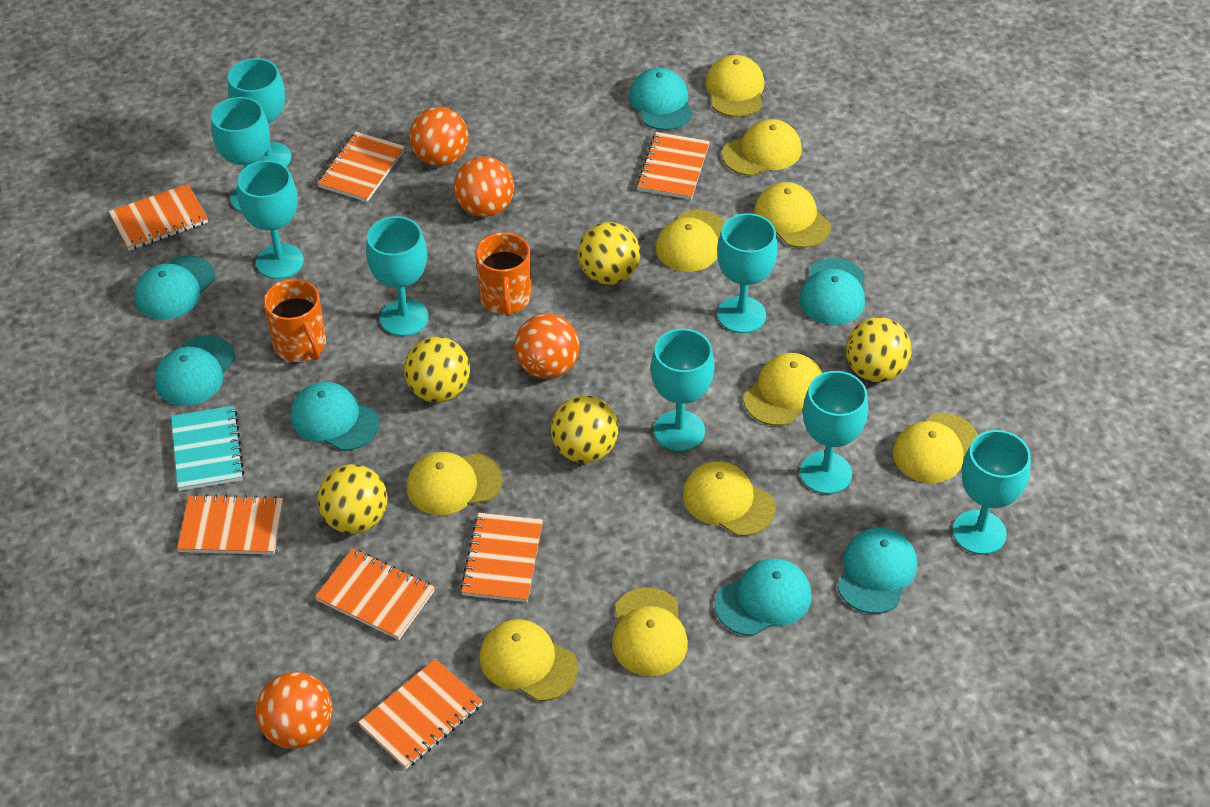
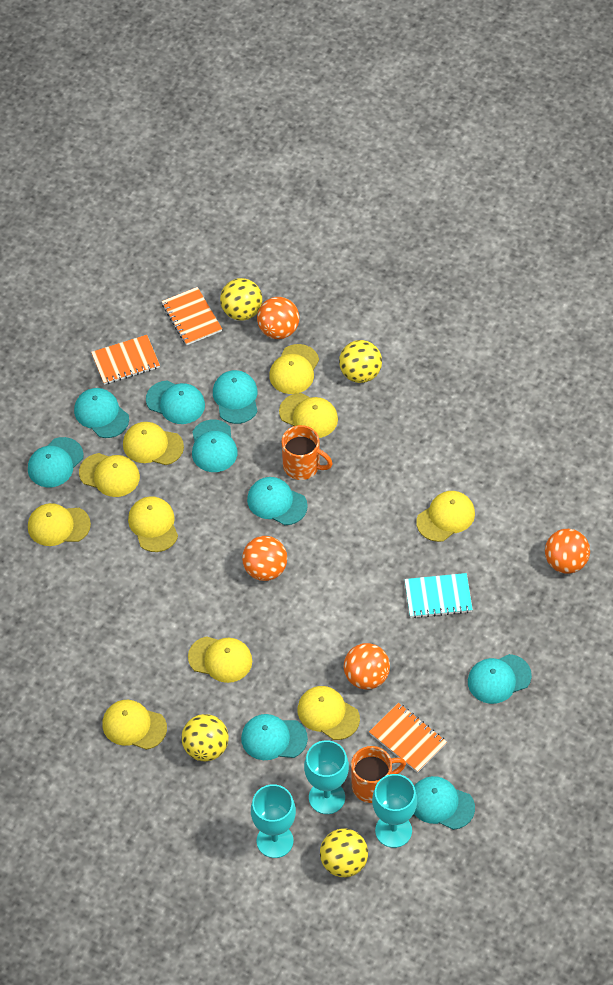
orange notebook: 7 -> 3
turquoise cap: 7 -> 9
turquoise goblet: 8 -> 3
yellow ball: 5 -> 4

